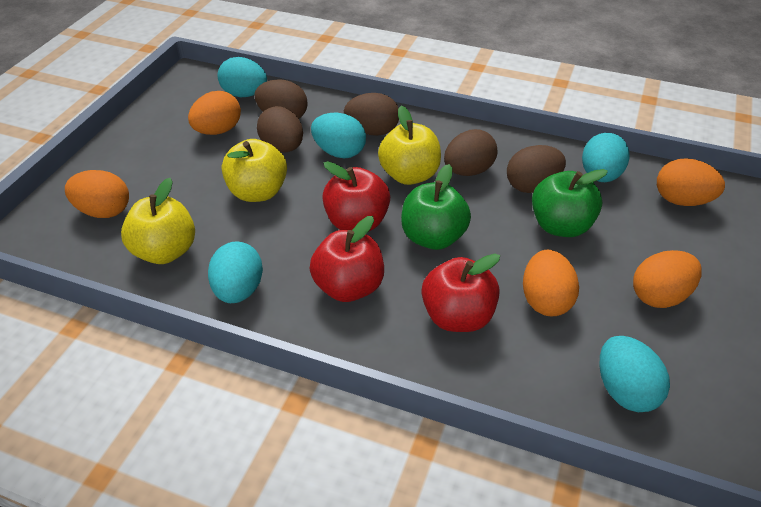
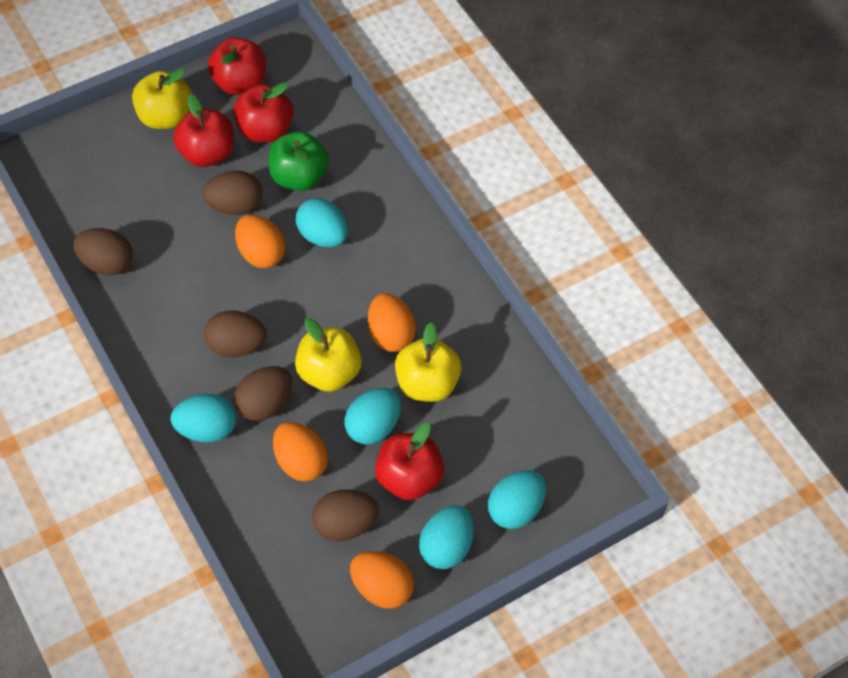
green apple: 2 -> 1
orange egg: 5 -> 4
red apple: 3 -> 4

